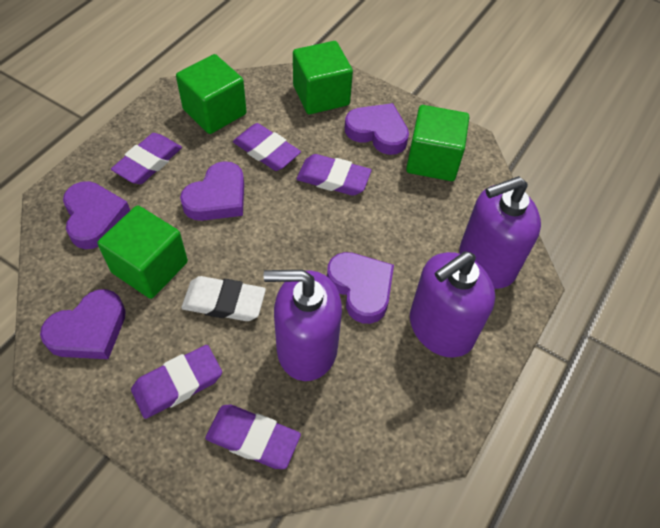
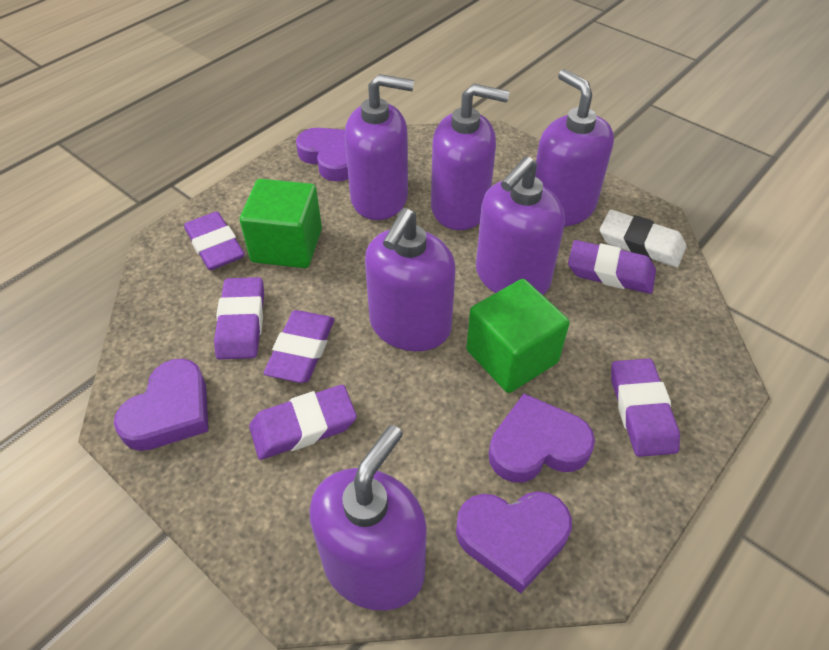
green cube: 4 -> 2
purple eraser: 5 -> 6
purple heart: 5 -> 4
purple soap dispenser: 3 -> 6

